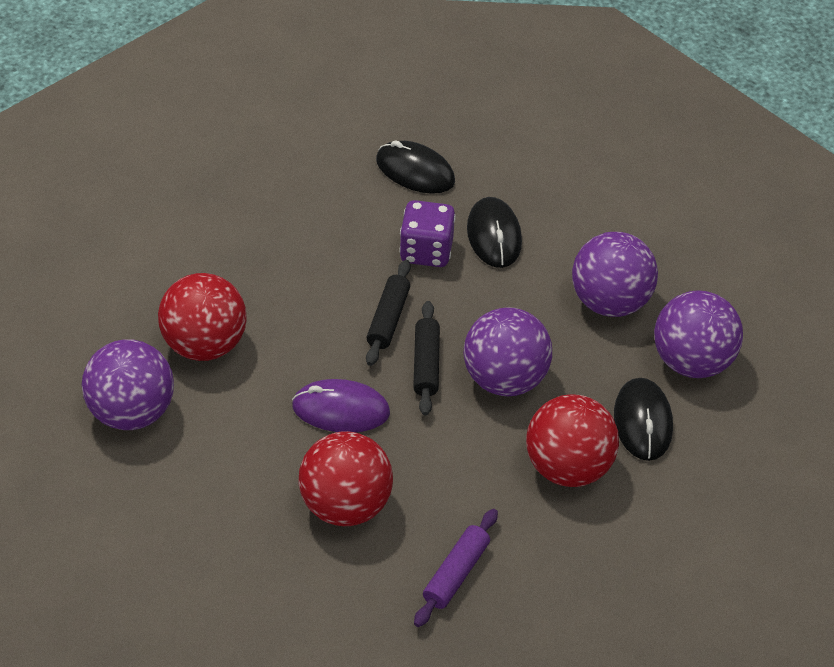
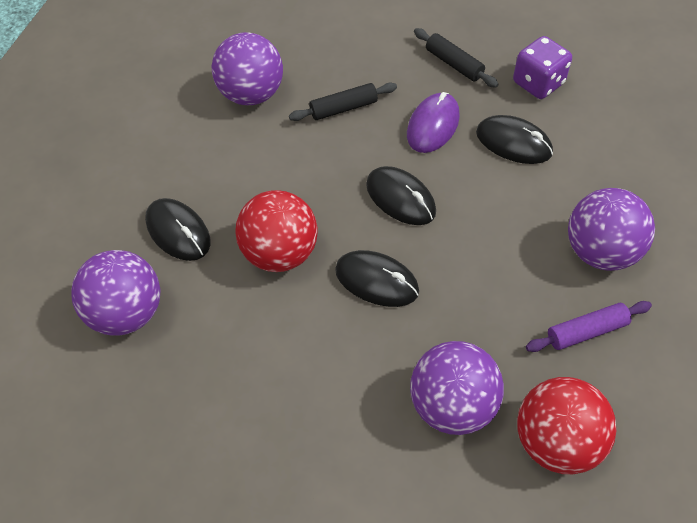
black mouse: 3 -> 4
red ball: 3 -> 2

